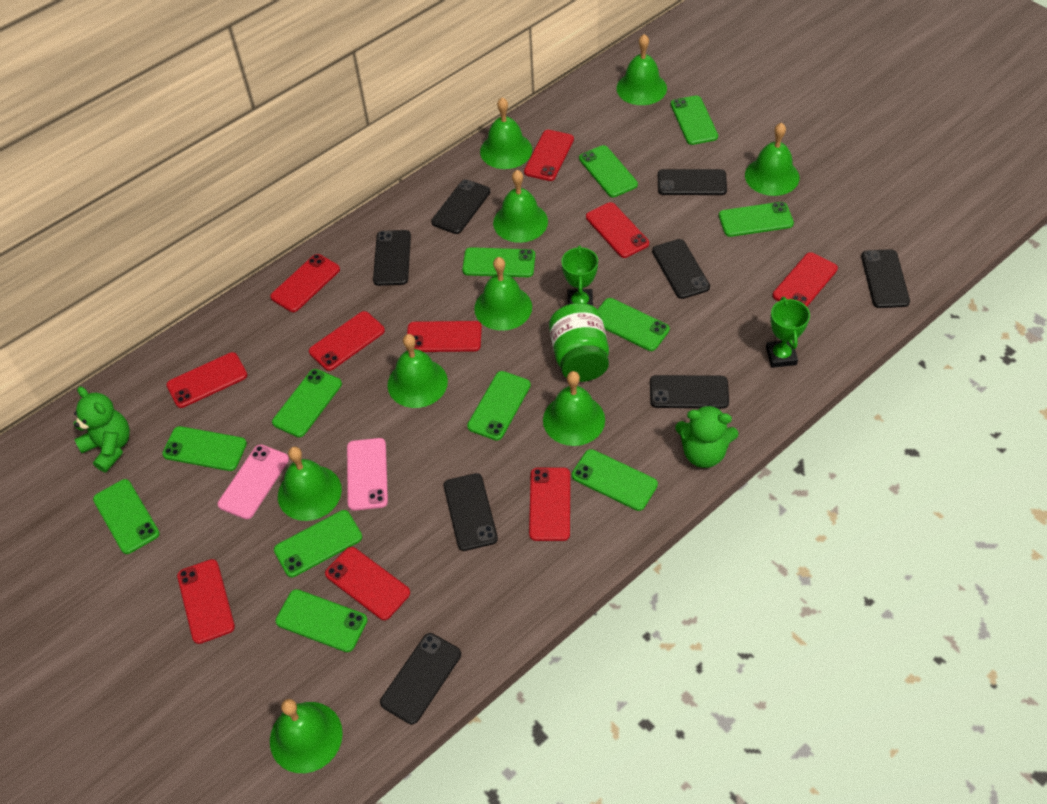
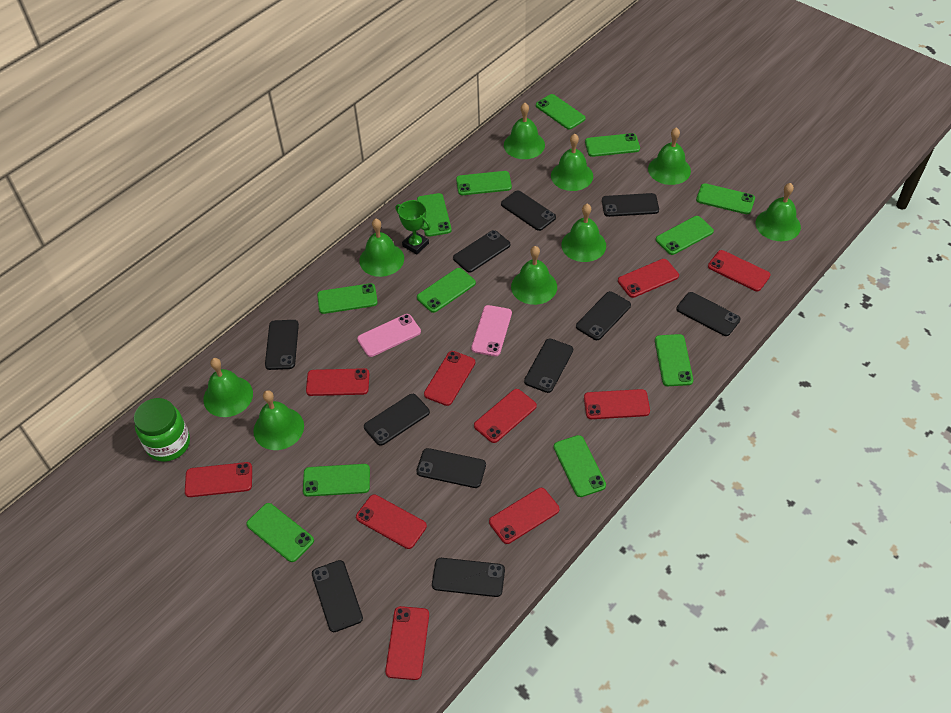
black phone: 8 -> 11
green teddy bear: 2 -> 0
green trophy: 2 -> 1

